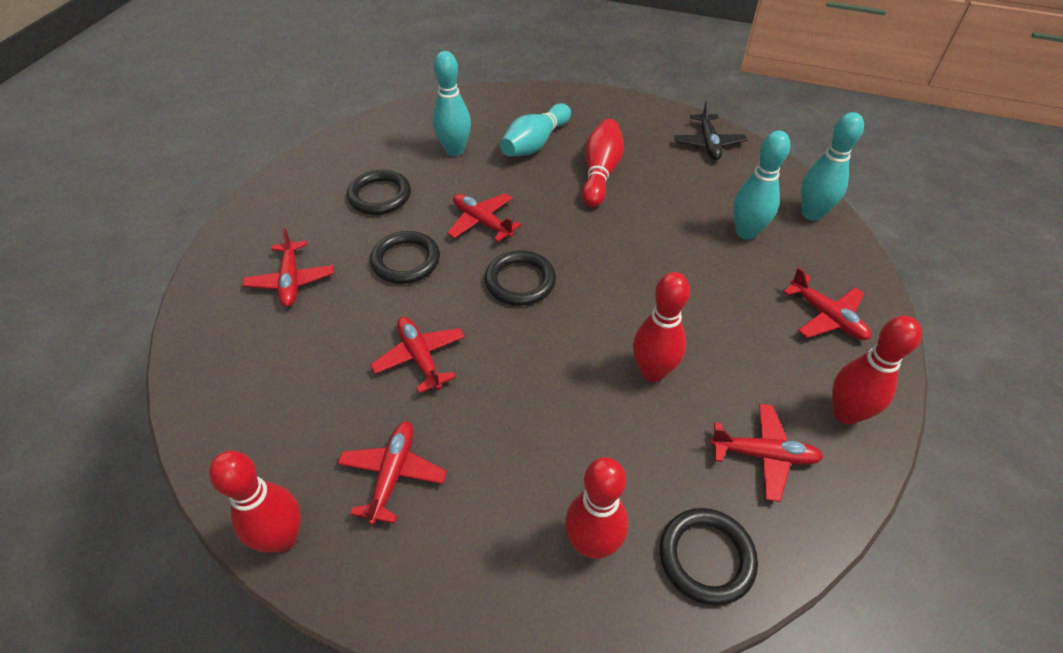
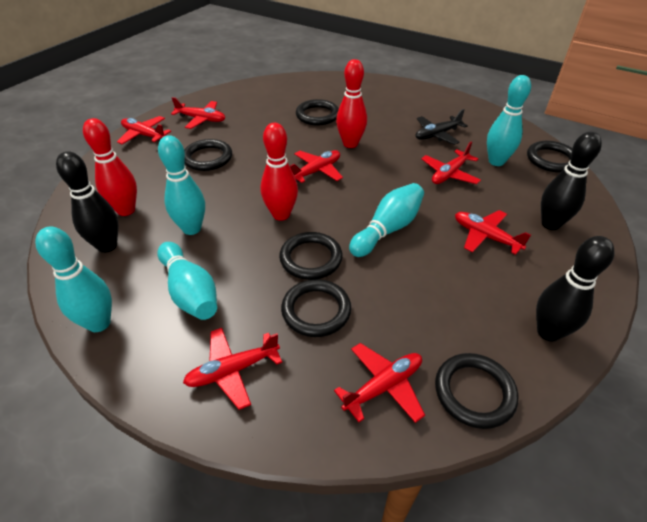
black bowling pin: 0 -> 3
black ring: 4 -> 6
red bowling pin: 5 -> 3
red plane: 6 -> 7
turquoise bowling pin: 4 -> 5

